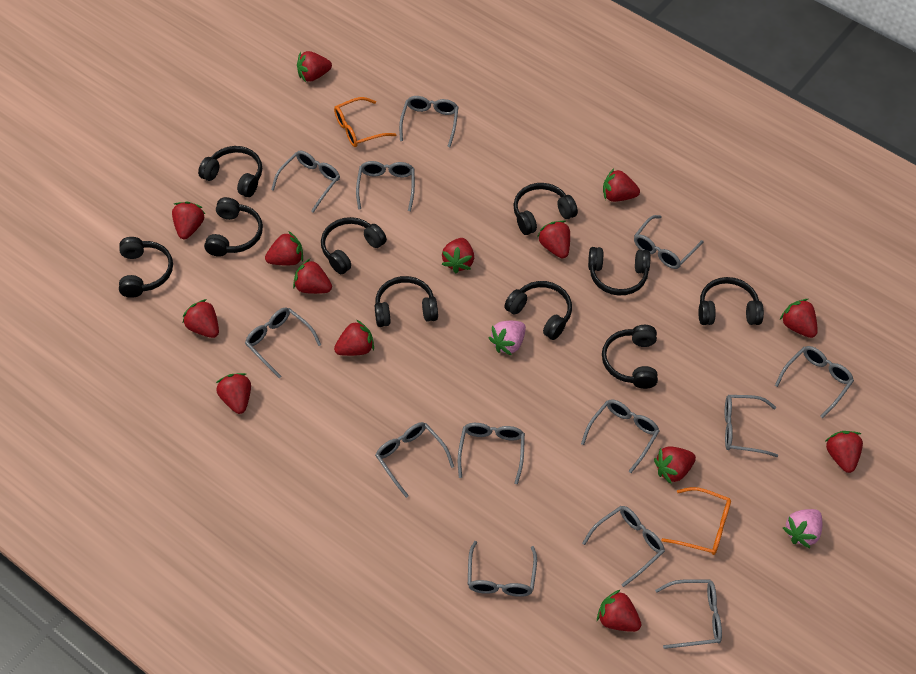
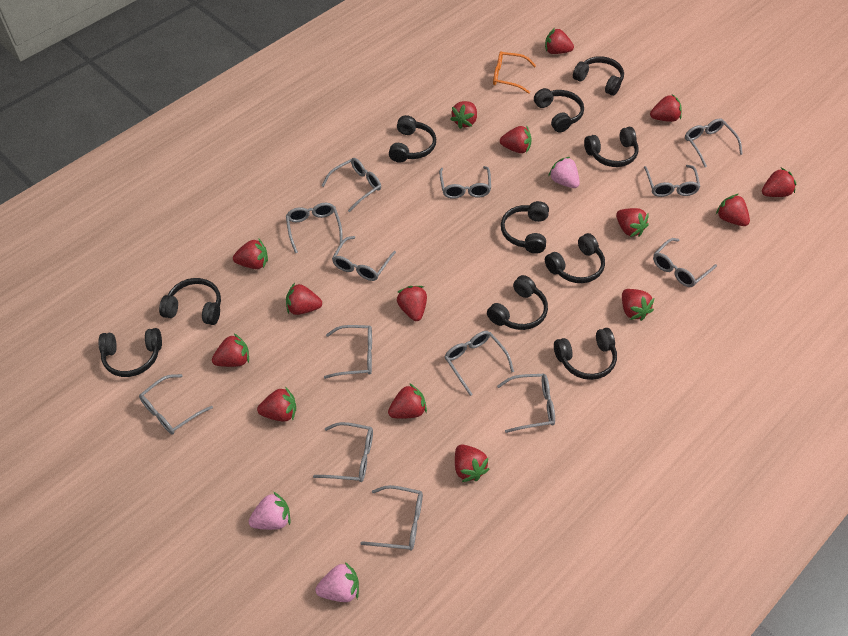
orange glasses: 2 -> 1
pink strawberry: 2 -> 3
red strawberry: 14 -> 15

